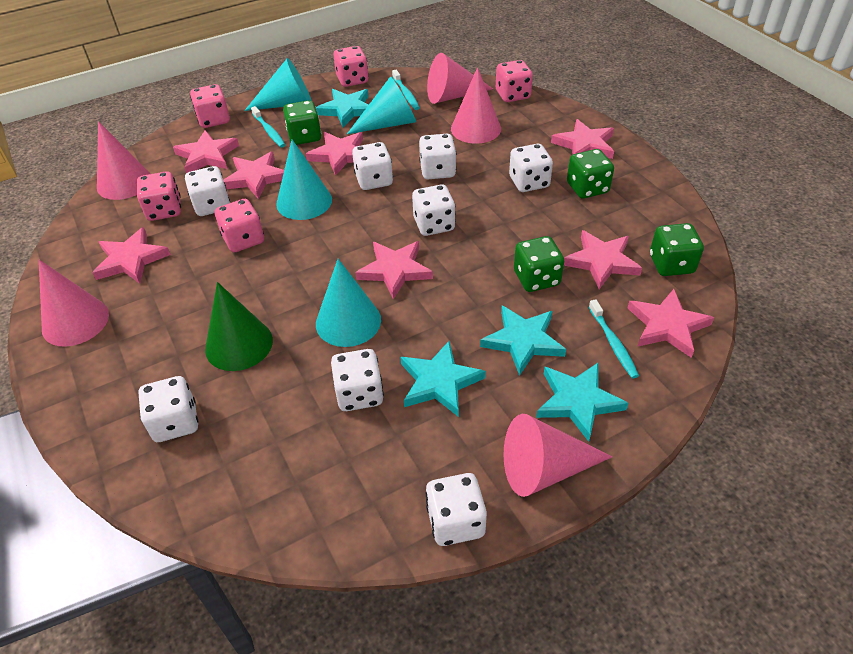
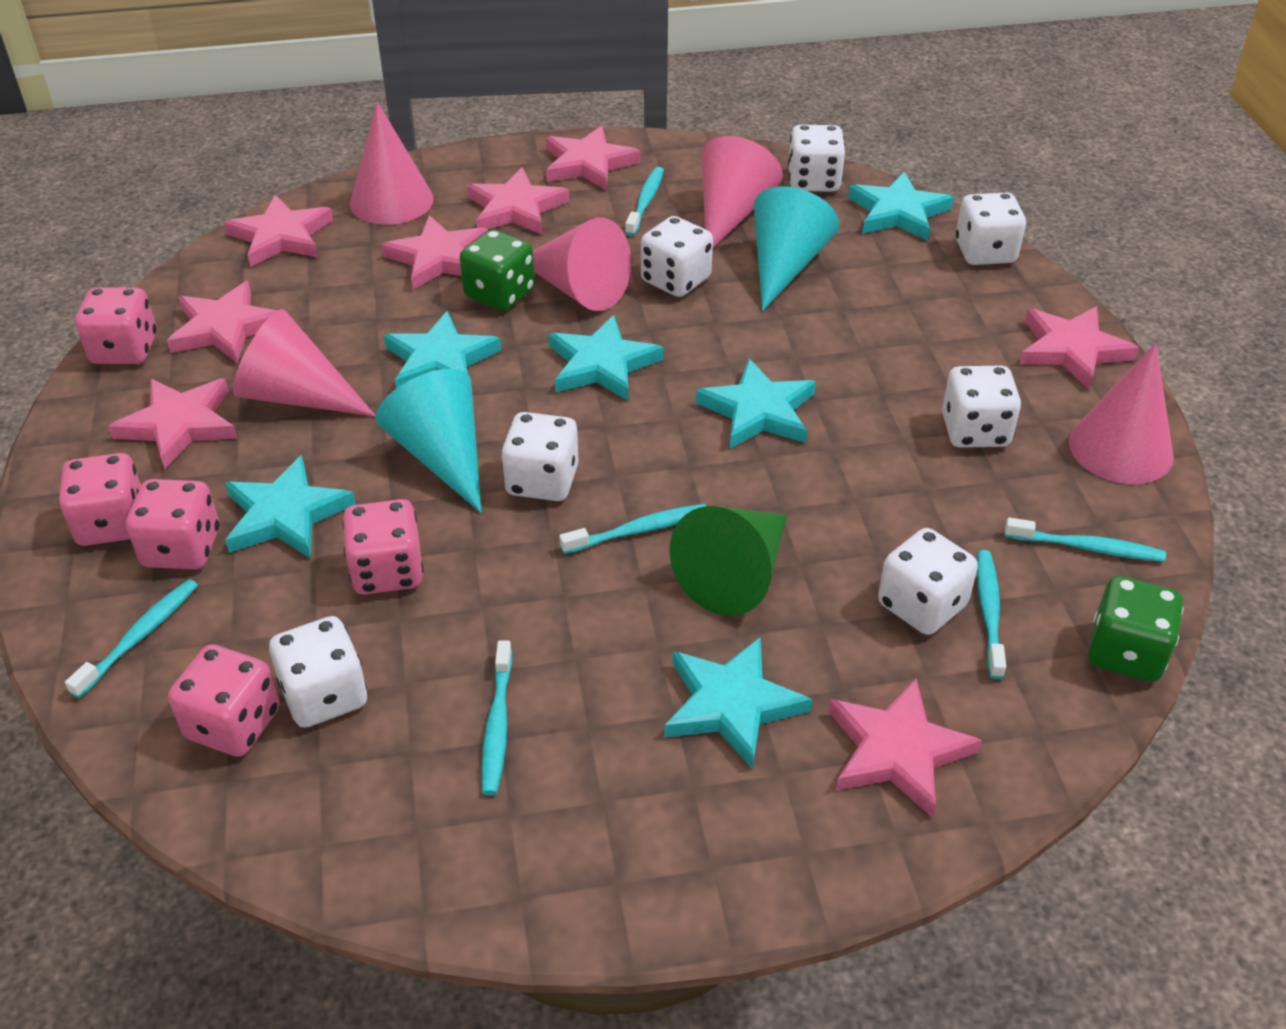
green dice: 4 -> 2
turquoise cone: 4 -> 2
turquoise star: 4 -> 6
turquoise toothbrush: 3 -> 6
white dice: 8 -> 7

